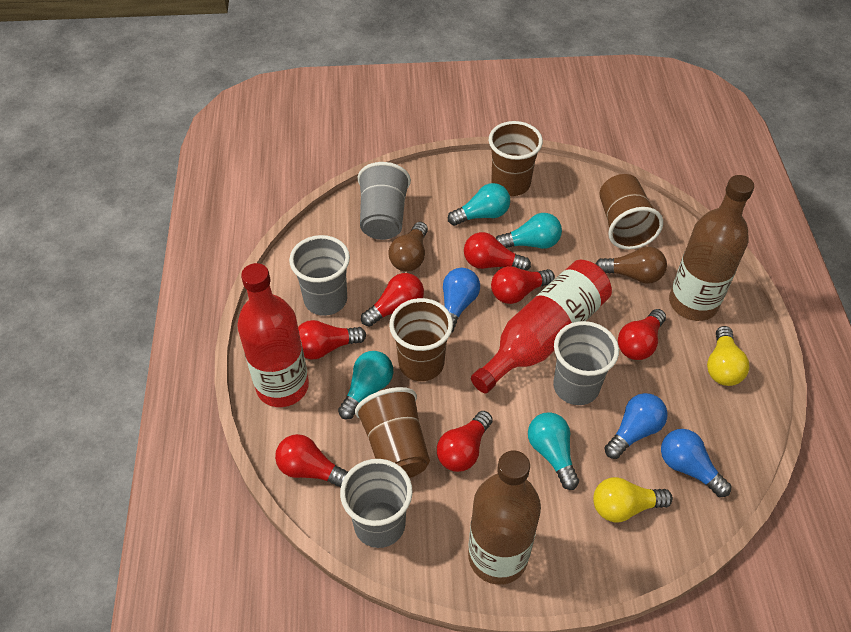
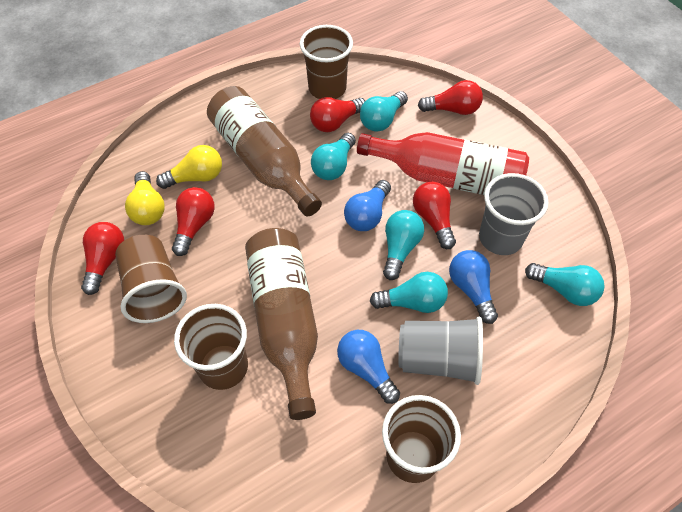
brown light bulb: 2 -> 0
grey cup: 4 -> 2
red bottle: 2 -> 1
red light bulb: 7 -> 5
turquoise light bulb: 4 -> 5

